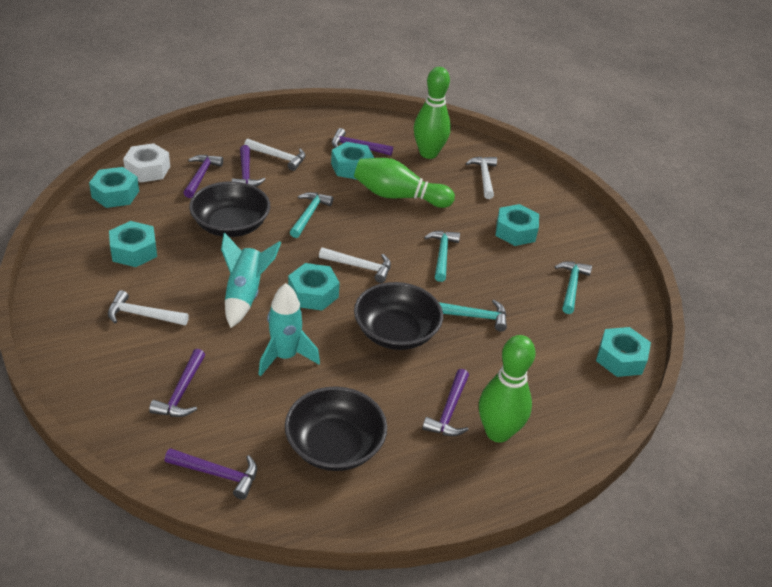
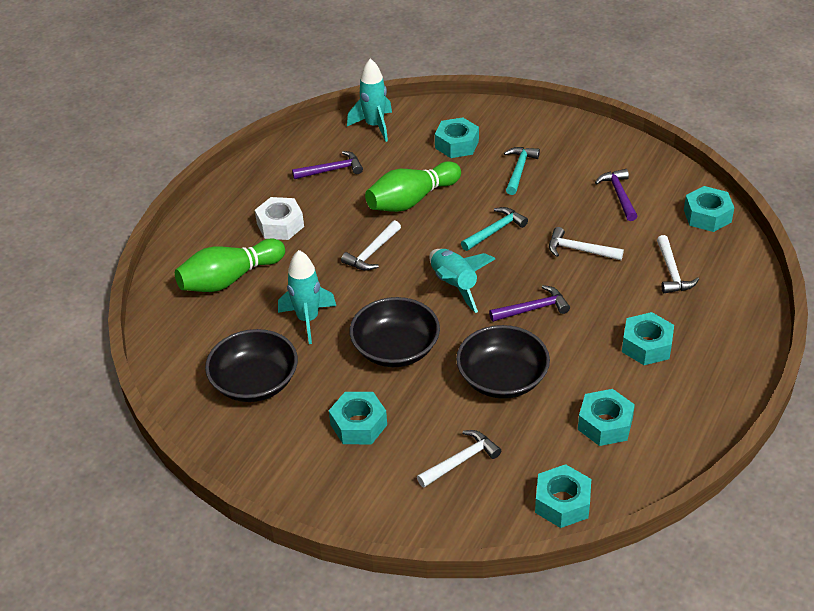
green bowling pin: 3 -> 2
purple hammer: 6 -> 3
turquoise hammer: 4 -> 2
turquoise rocket: 2 -> 3

